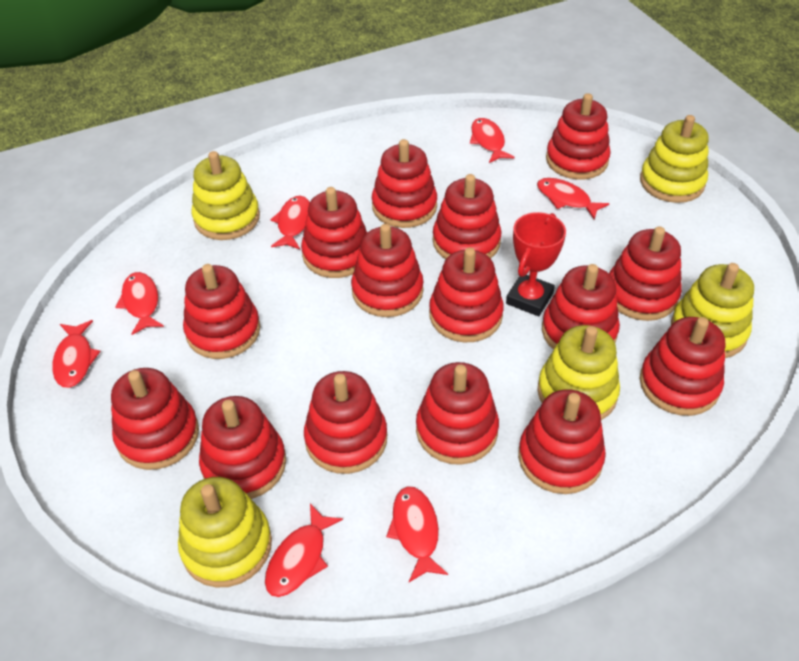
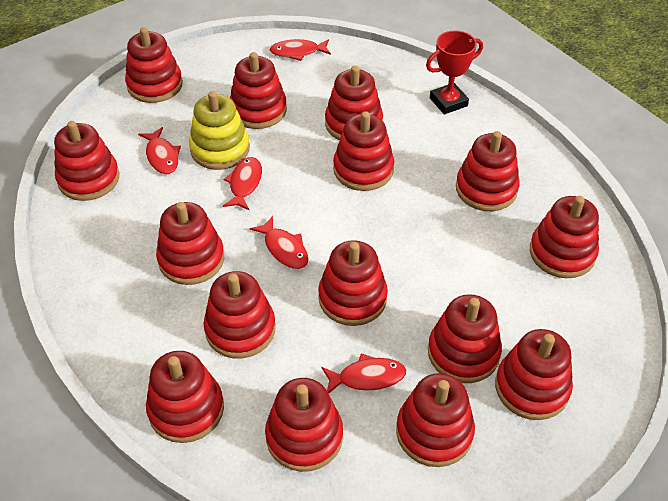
red fish: 7 -> 5
yellow stacking toy: 5 -> 1

